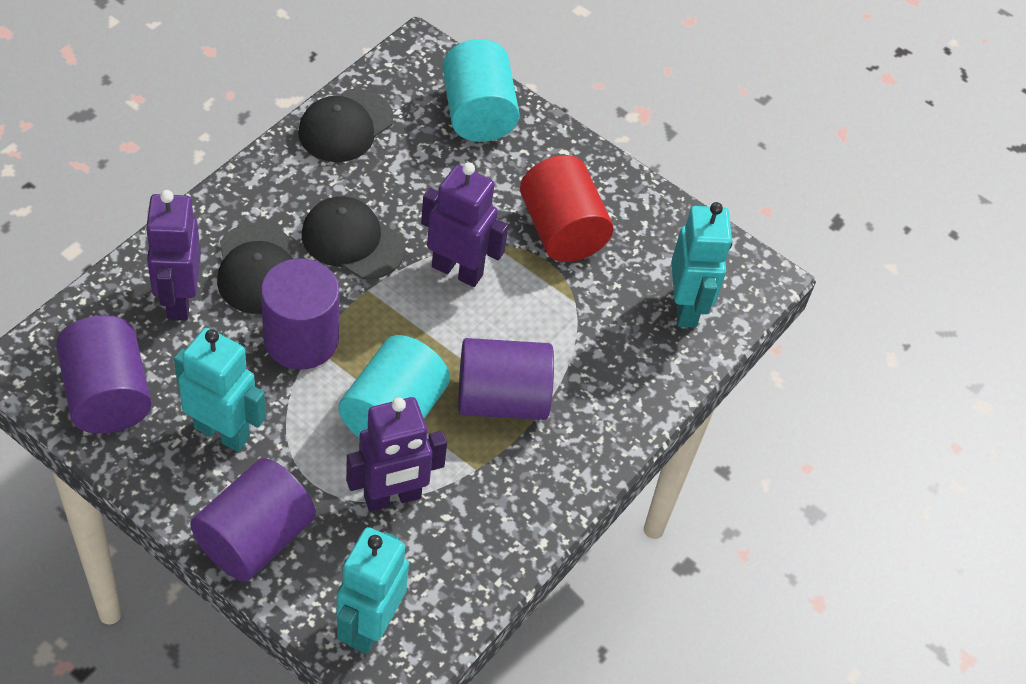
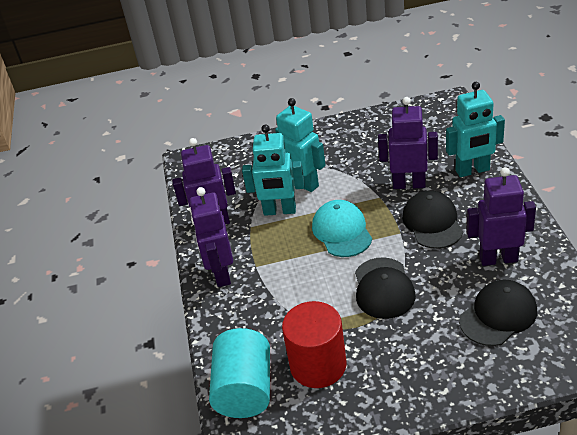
purple cylinder: 4 -> 0
purple robot: 3 -> 4
turquoise cap: 0 -> 1
turquoise cylinder: 2 -> 1

